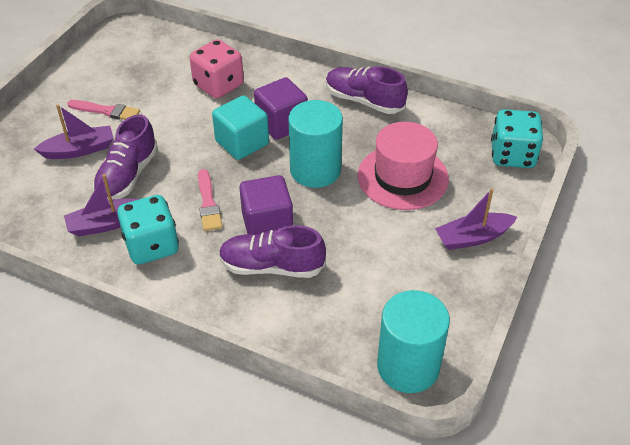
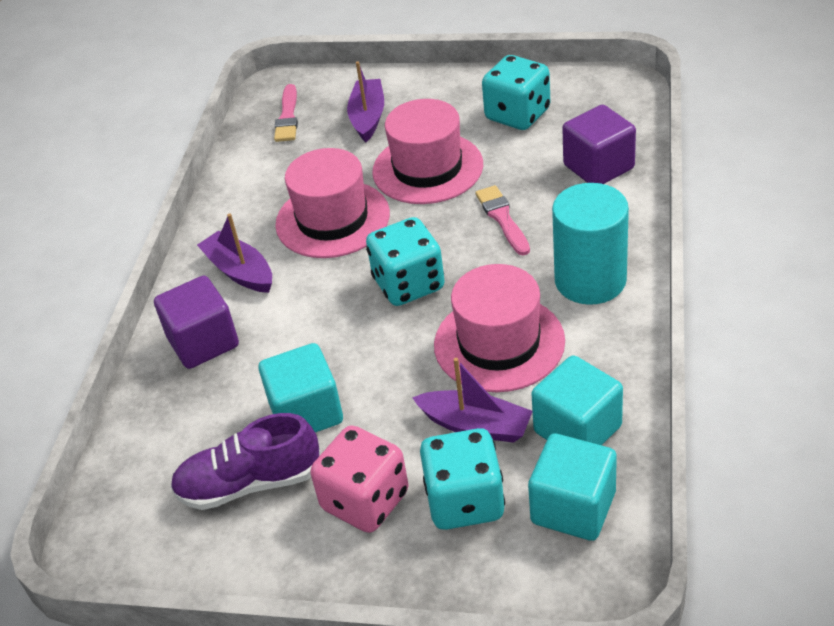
pink hat: 1 -> 3
purple shoe: 3 -> 1
turquoise cube: 1 -> 3
turquoise cylinder: 2 -> 1
turquoise dice: 2 -> 3

